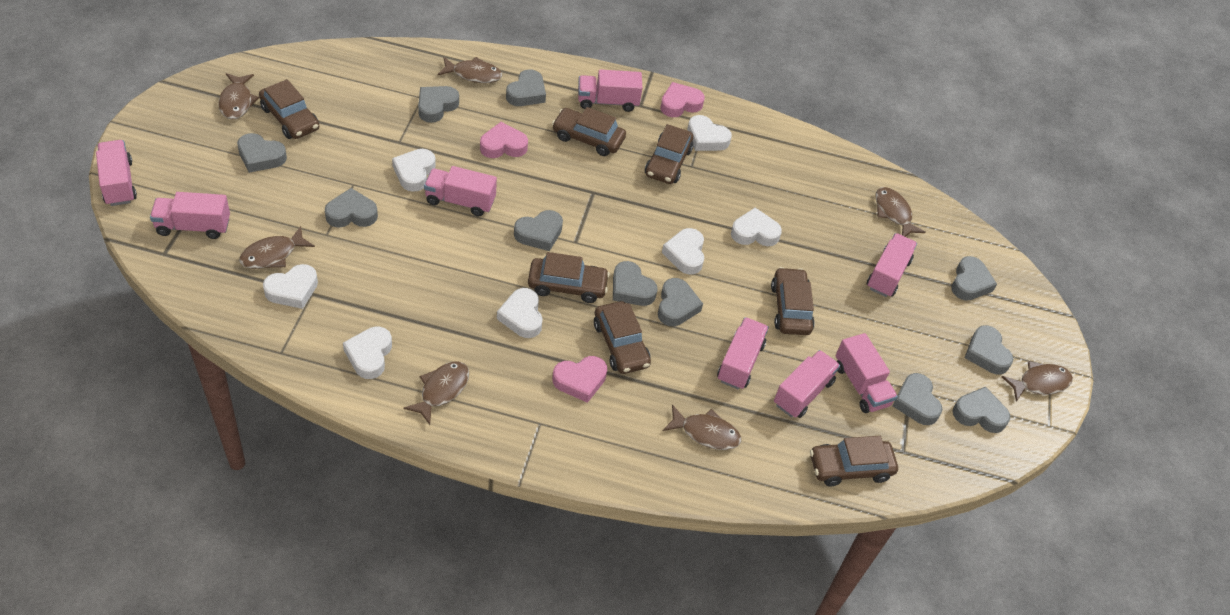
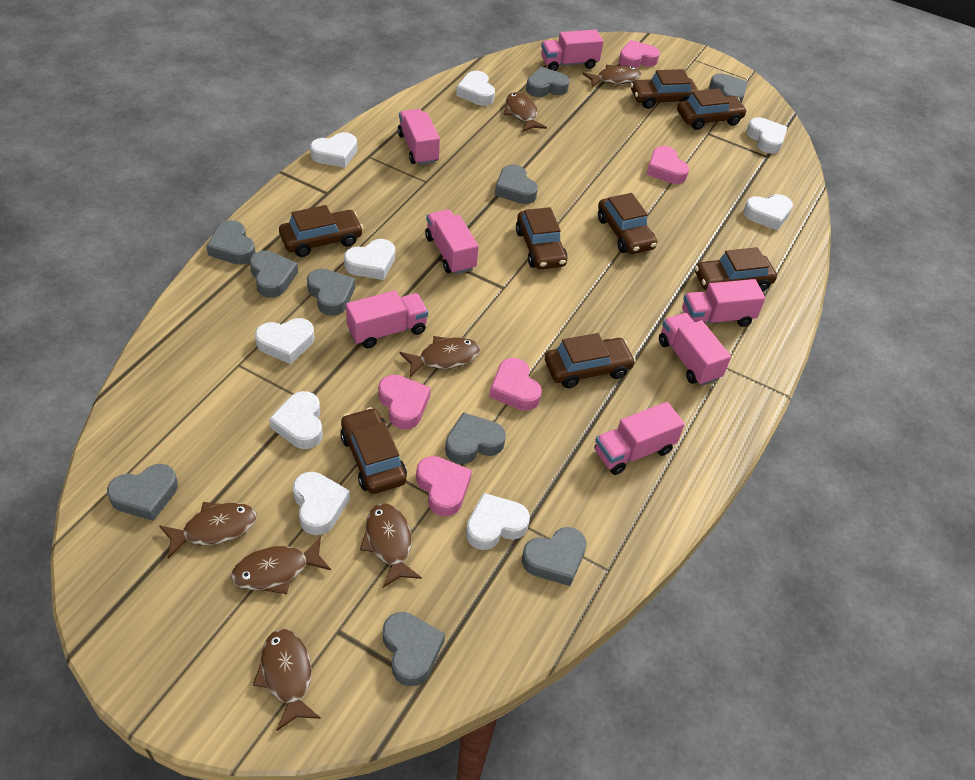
brown car: 7 -> 8
grey heart: 11 -> 10
pink heart: 3 -> 5
pink truck: 8 -> 7
white heart: 7 -> 9

